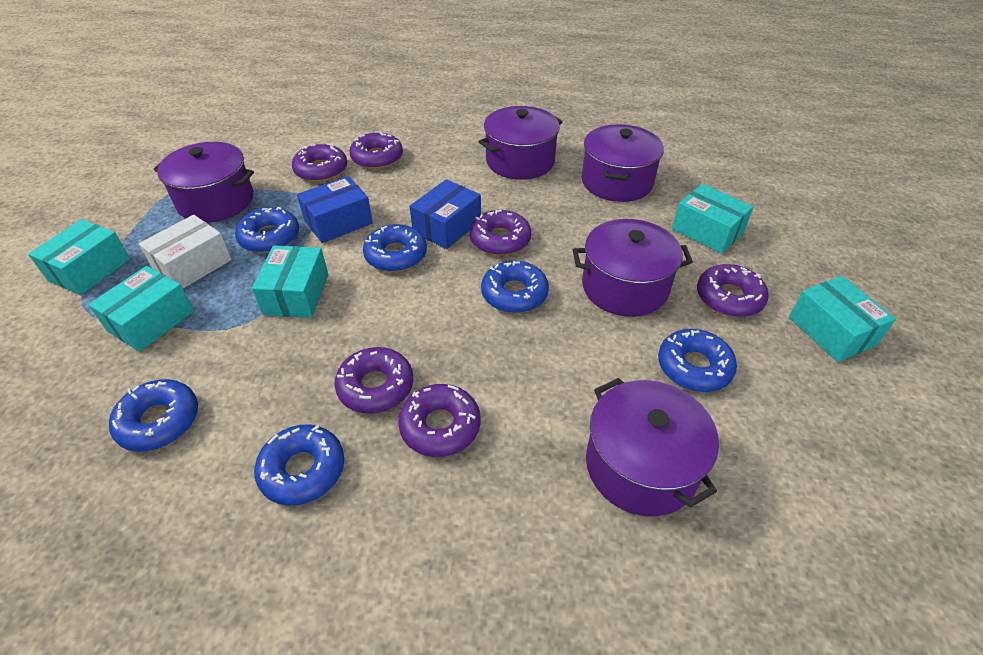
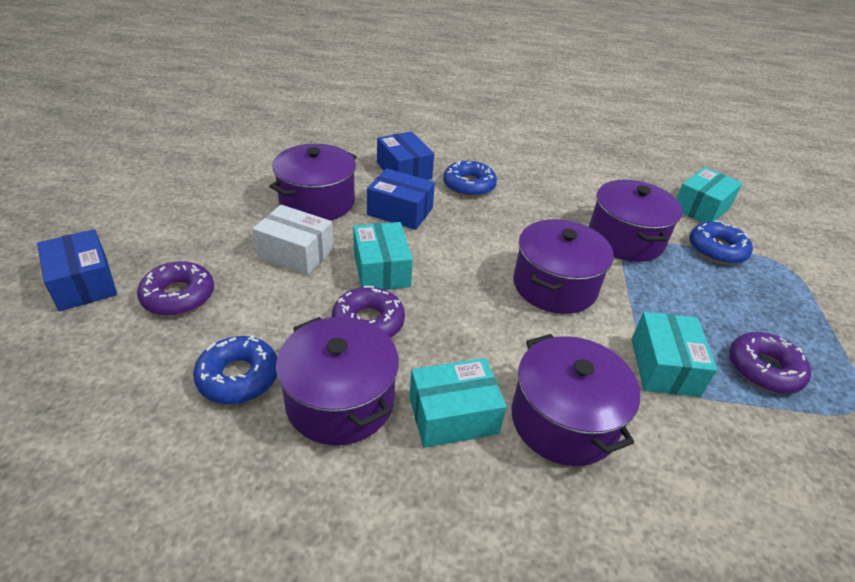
blue box: 2 -> 3
blue donut: 6 -> 3
purple donut: 6 -> 3
turquoise box: 5 -> 4

